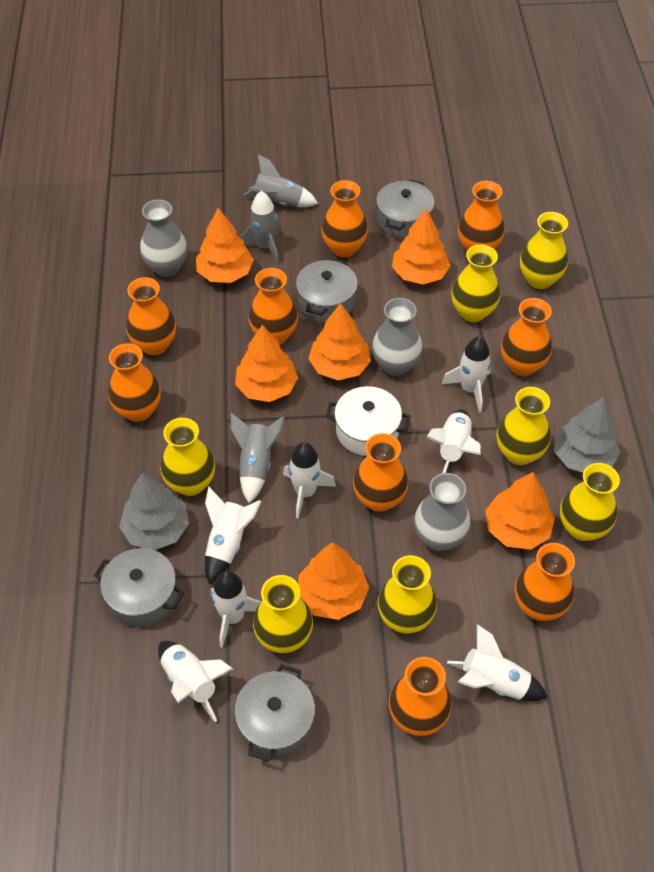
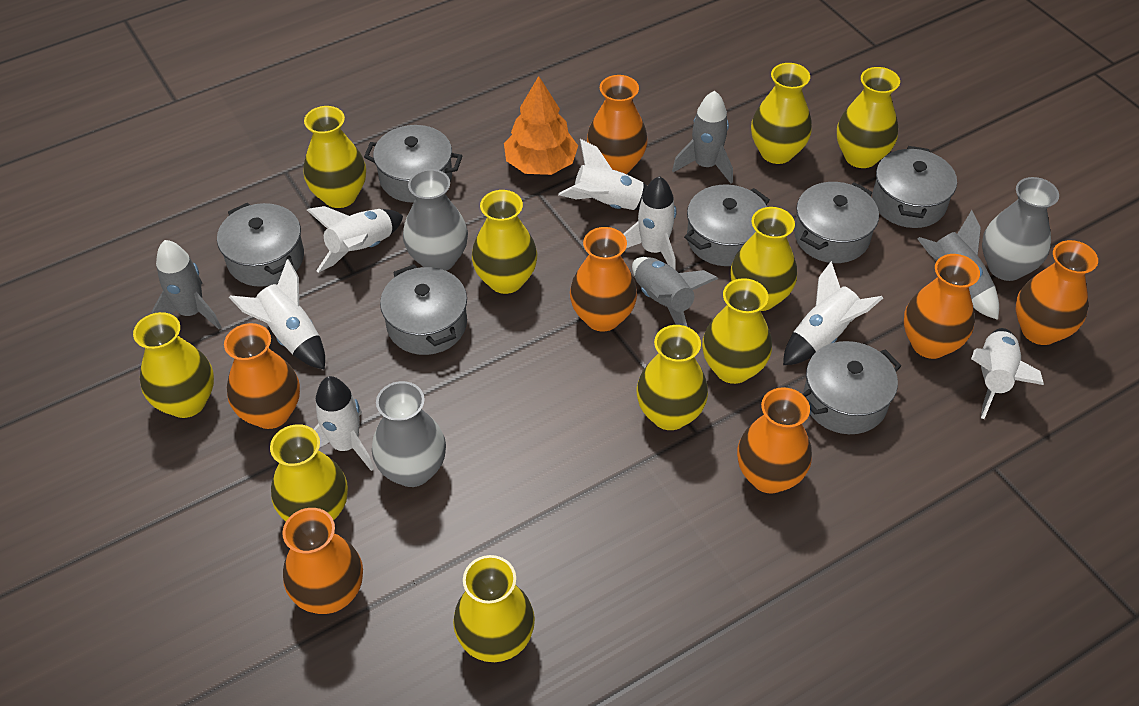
grey pot: 4 -> 7
grey rocket: 3 -> 4
grey tree: 2 -> 0
orange tree: 6 -> 1
orange vase: 9 -> 7
white pot: 1 -> 0
yellow vase: 7 -> 10

